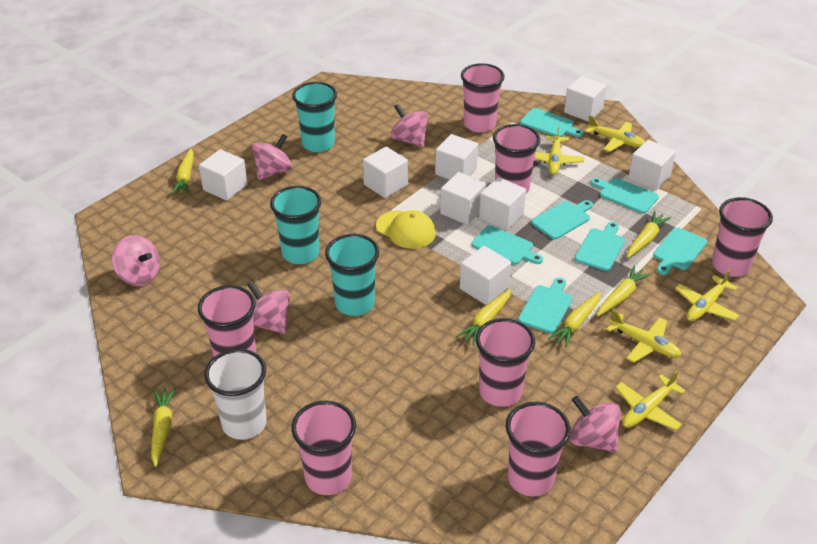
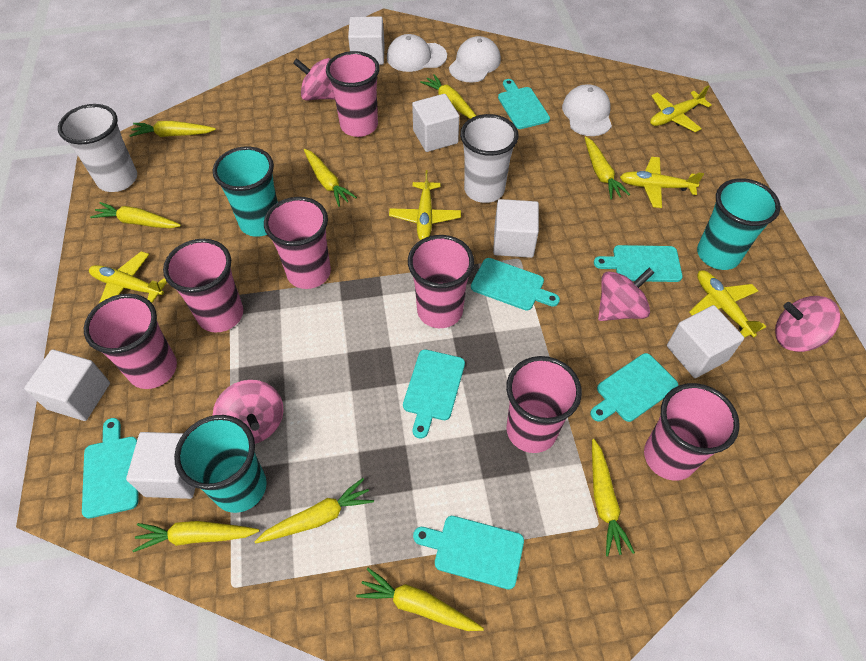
pink spinning top: 5 -> 4
white cap: 0 -> 3
white cube: 8 -> 6
white cup: 1 -> 2
yellow cap: 1 -> 0
yellow carrot: 6 -> 9

